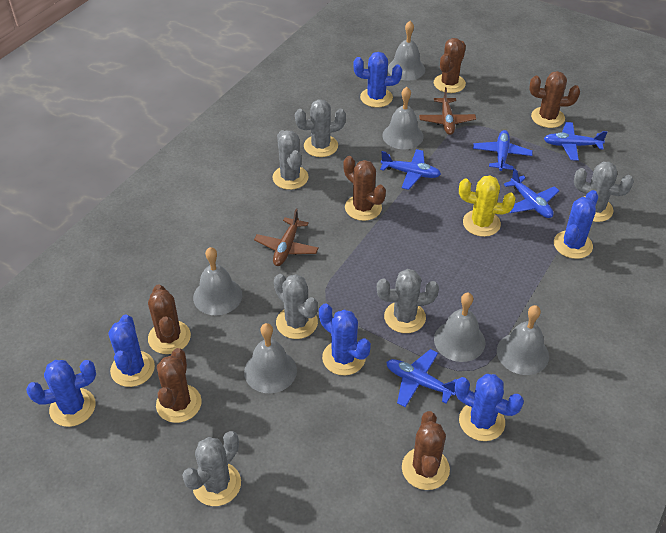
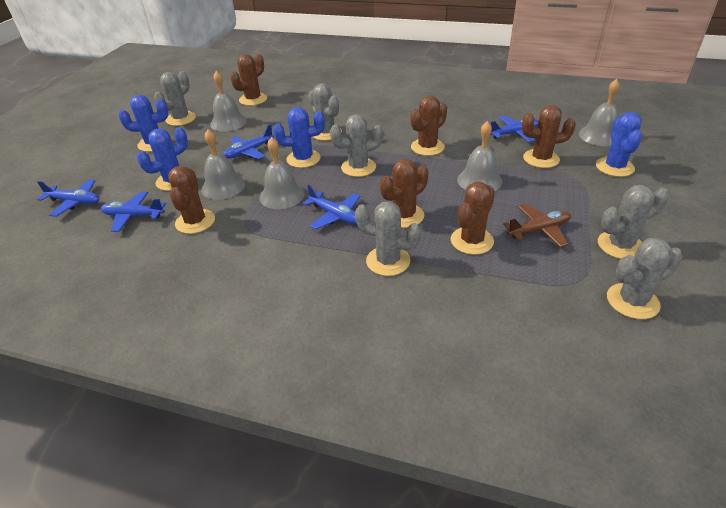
blue cactus: 6 -> 4
brown plane: 2 -> 1
grey bell: 6 -> 5
yellow cactus: 1 -> 0

